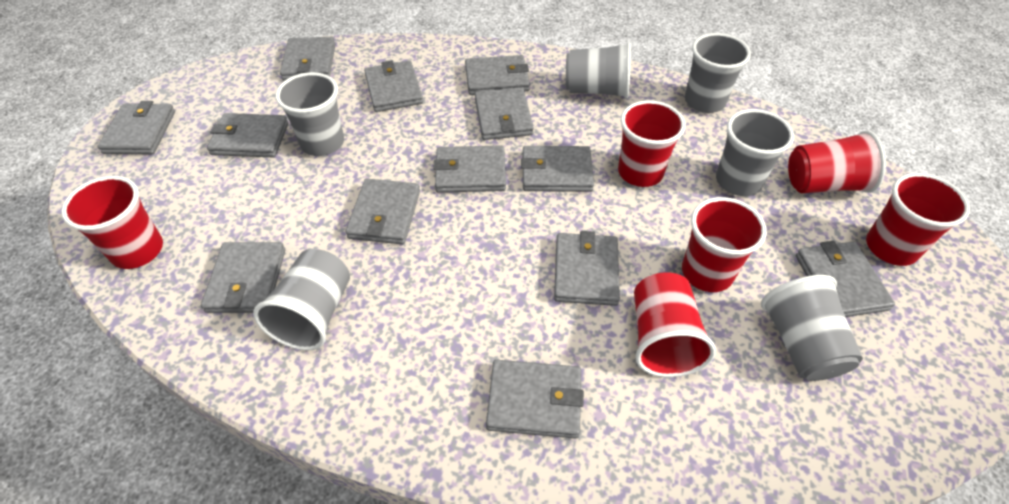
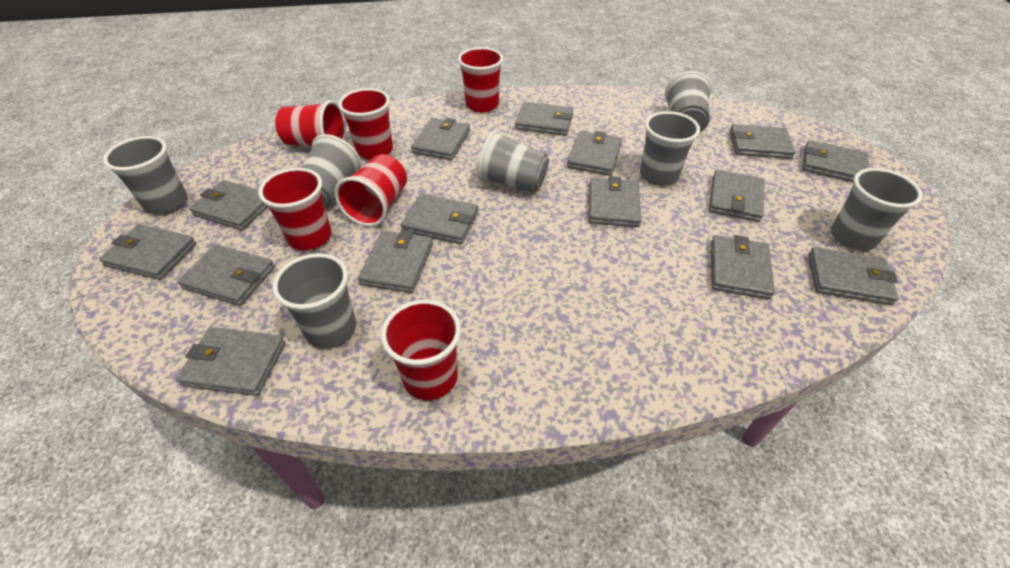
grey cup: 6 -> 7
grey wallet: 13 -> 15

